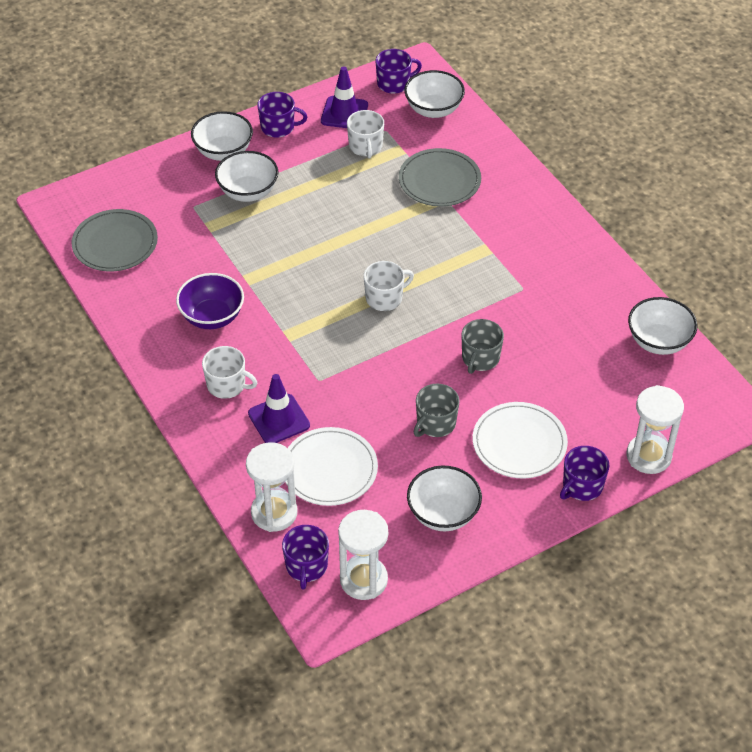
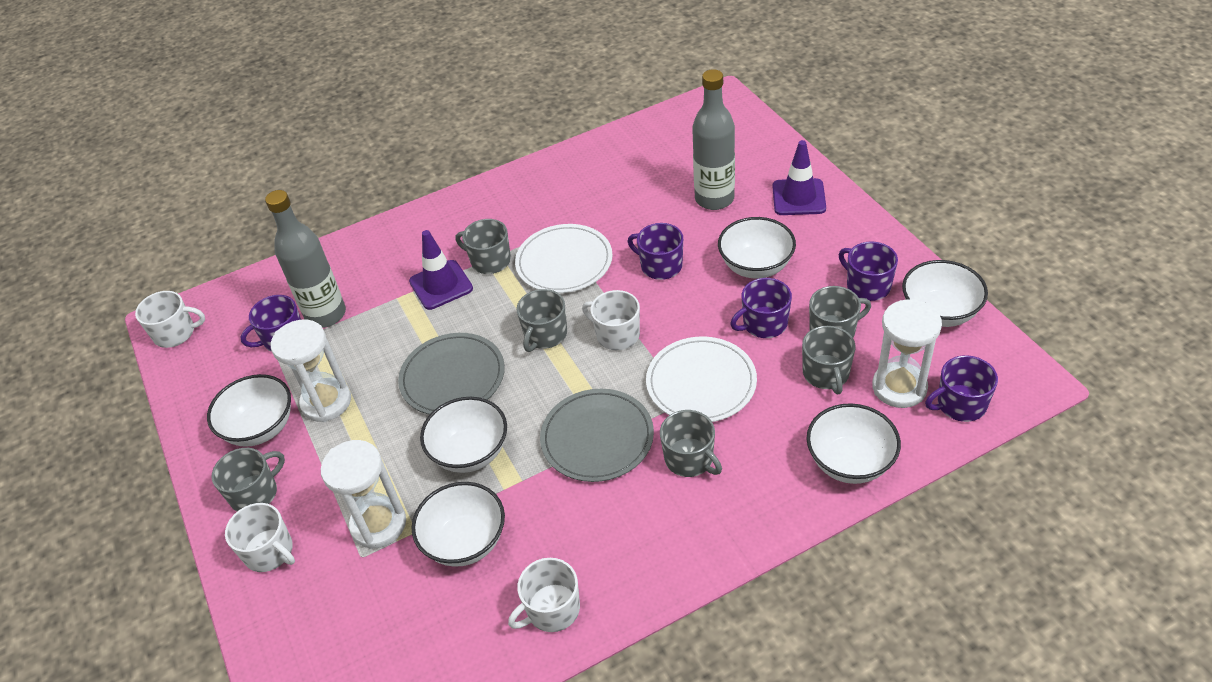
grey bottle: 0 -> 2
grey mug: 2 -> 6
purple bowl: 1 -> 0
purple mug: 4 -> 5
white bowl: 5 -> 6
white mug: 3 -> 4

